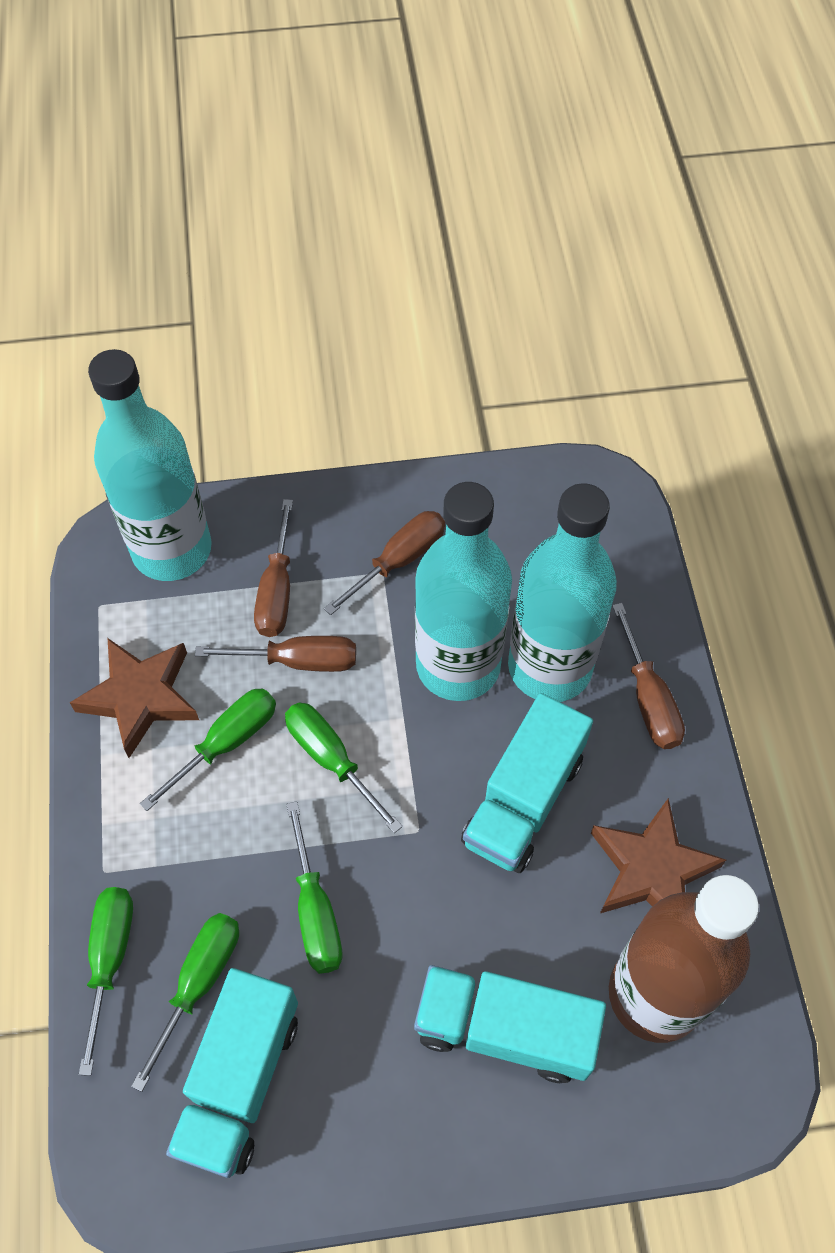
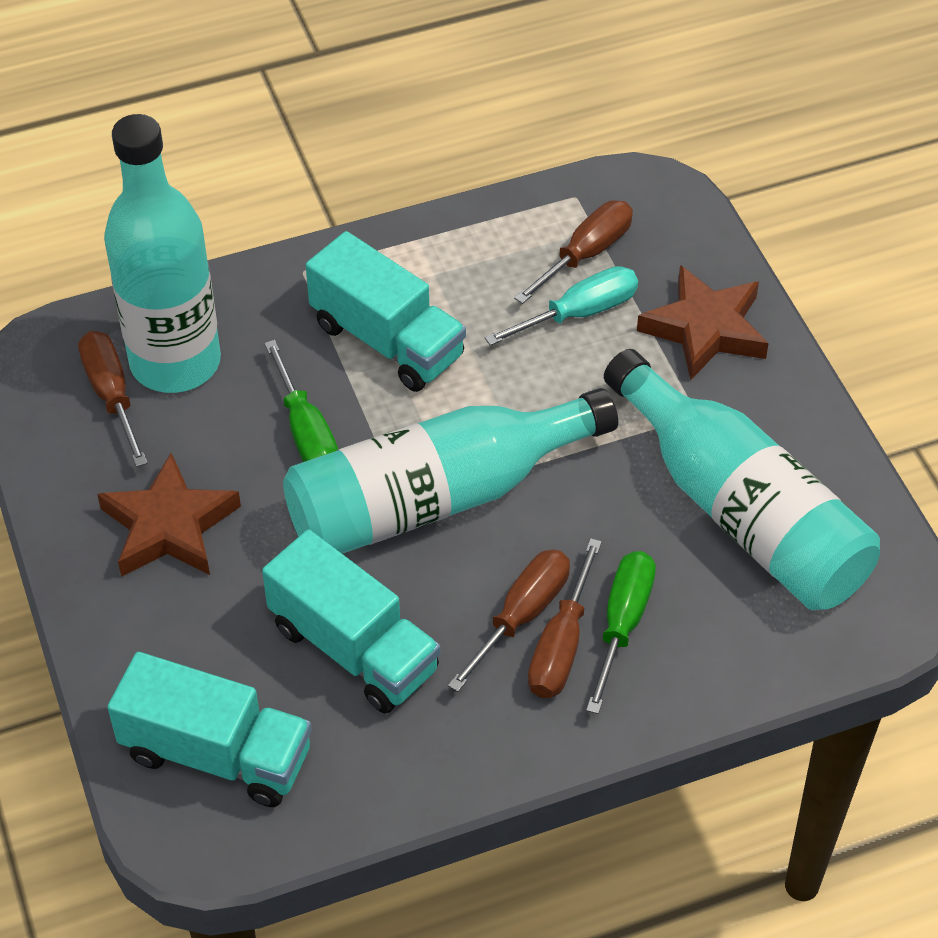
brown bottle: 1 -> 0
green screwdriver: 5 -> 2
turquoise screwdriver: 0 -> 1

